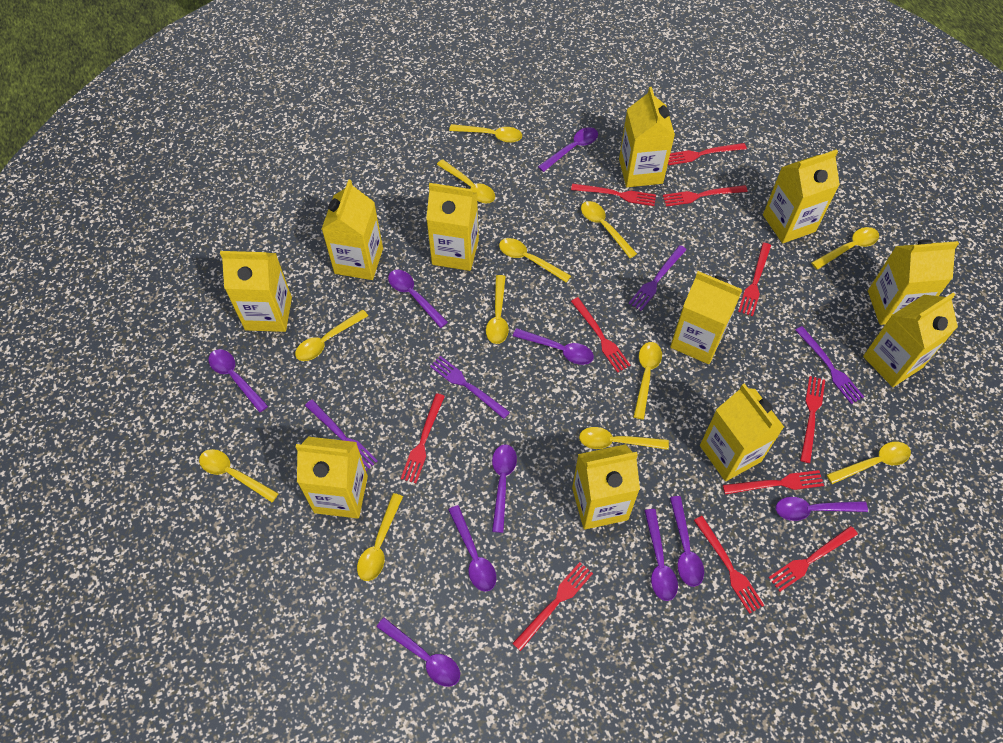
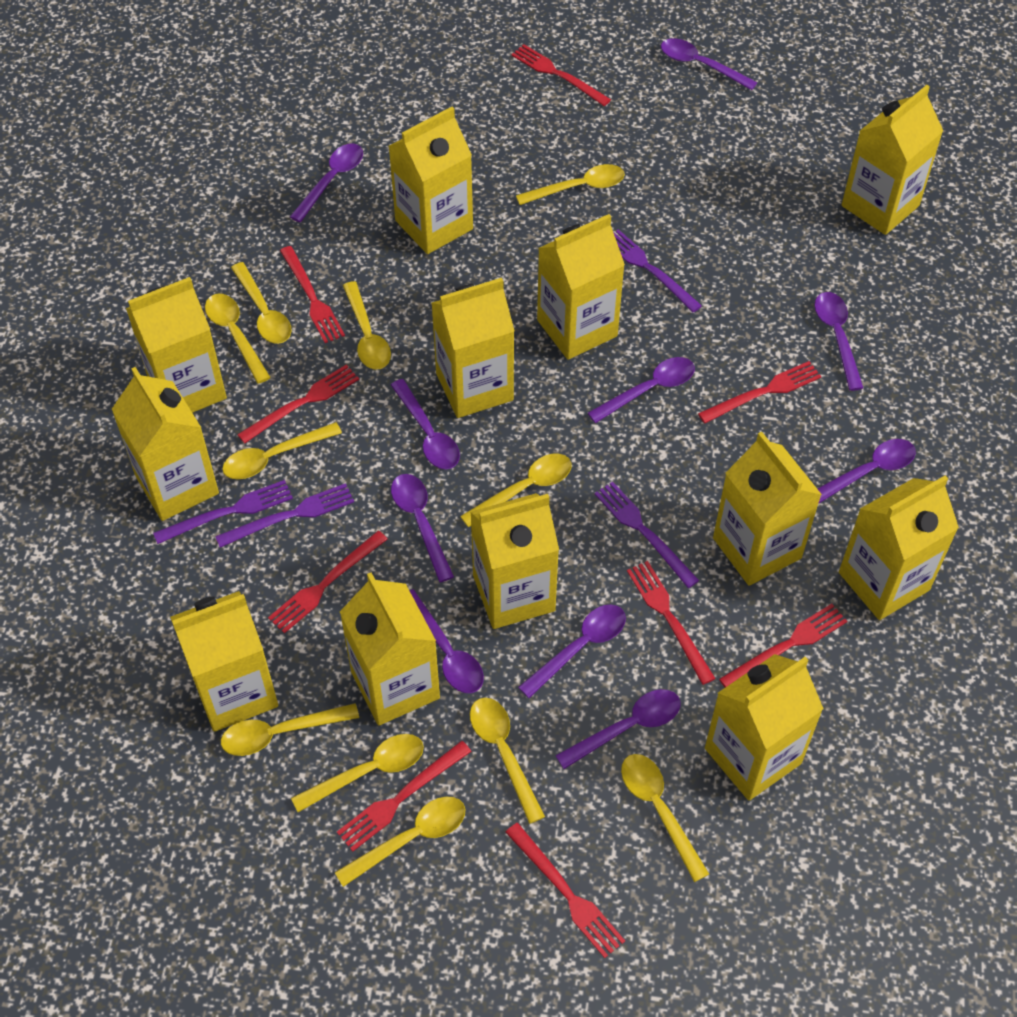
red fork: 11 -> 9
yellow carton: 11 -> 12
yellow spoon: 12 -> 11

